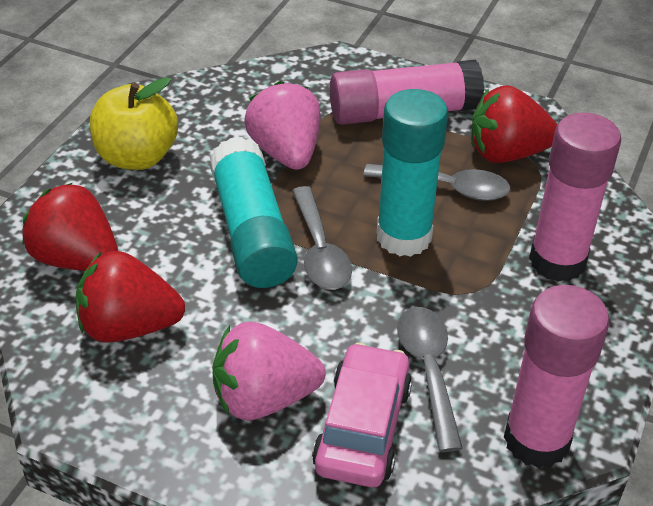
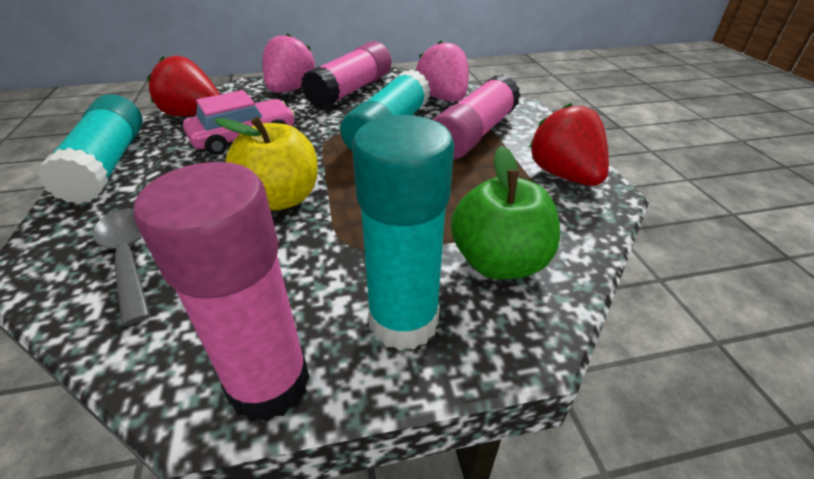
green apple: 0 -> 1
grey spoon: 3 -> 1
red strawberry: 3 -> 2
turquoise glue stick: 2 -> 3

